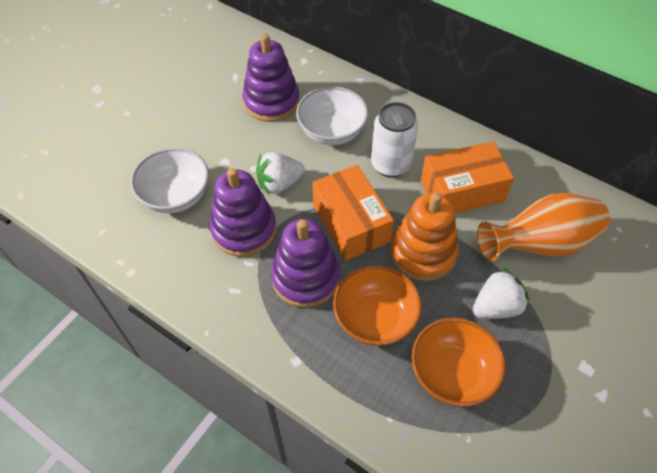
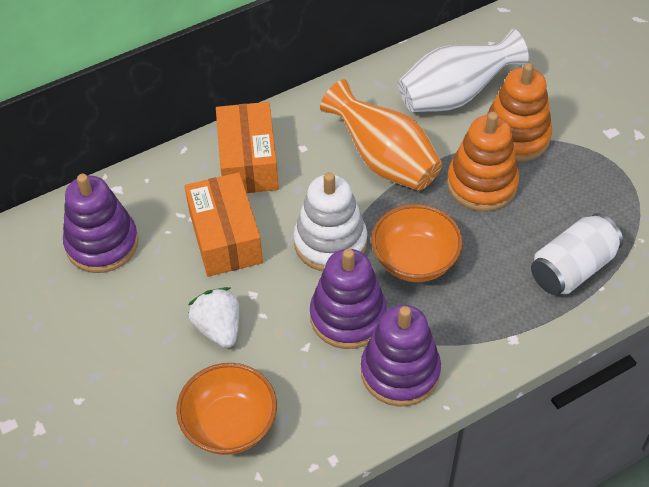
orange stacking toy: 1 -> 2
white bowl: 2 -> 0
white stacking toy: 0 -> 1
white strawberry: 2 -> 1
white vase: 0 -> 1

